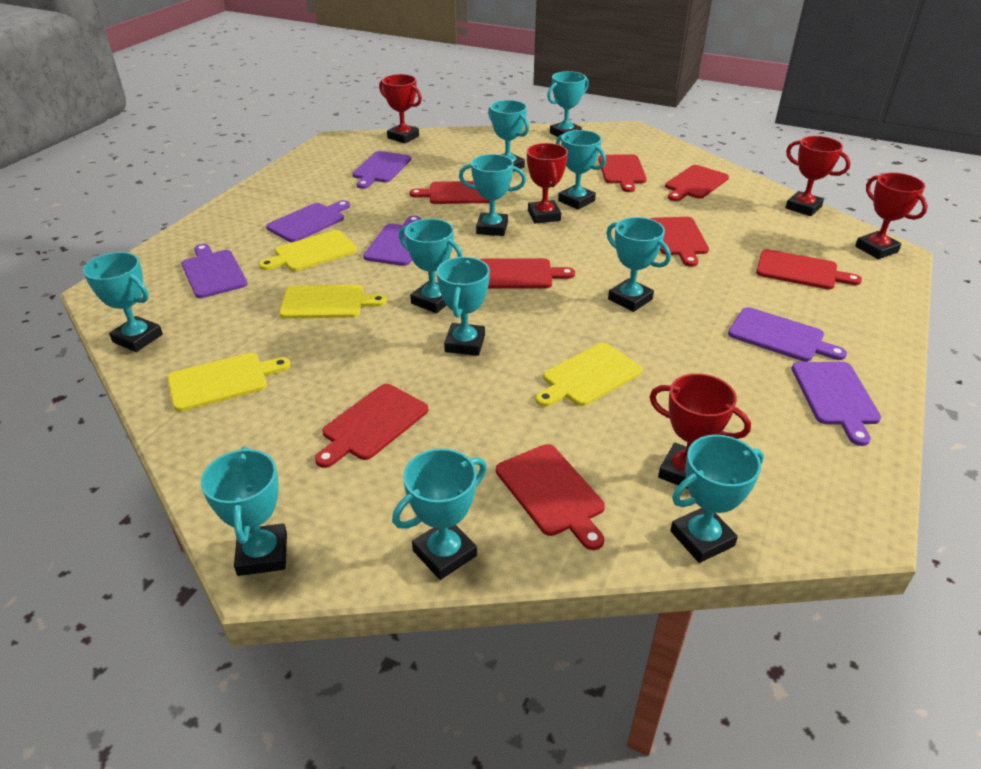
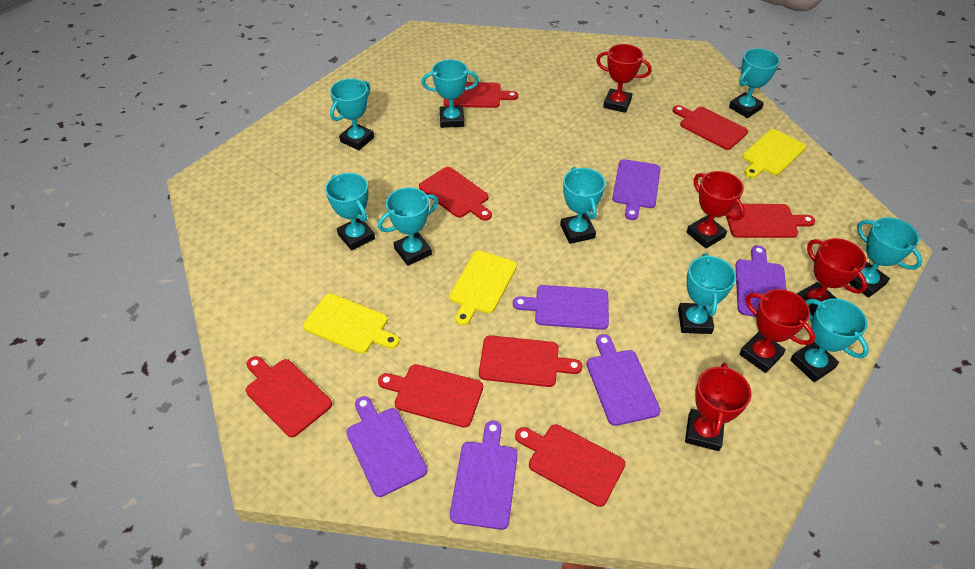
turquoise trophy: 11 -> 9
yellow cutting board: 4 -> 3

